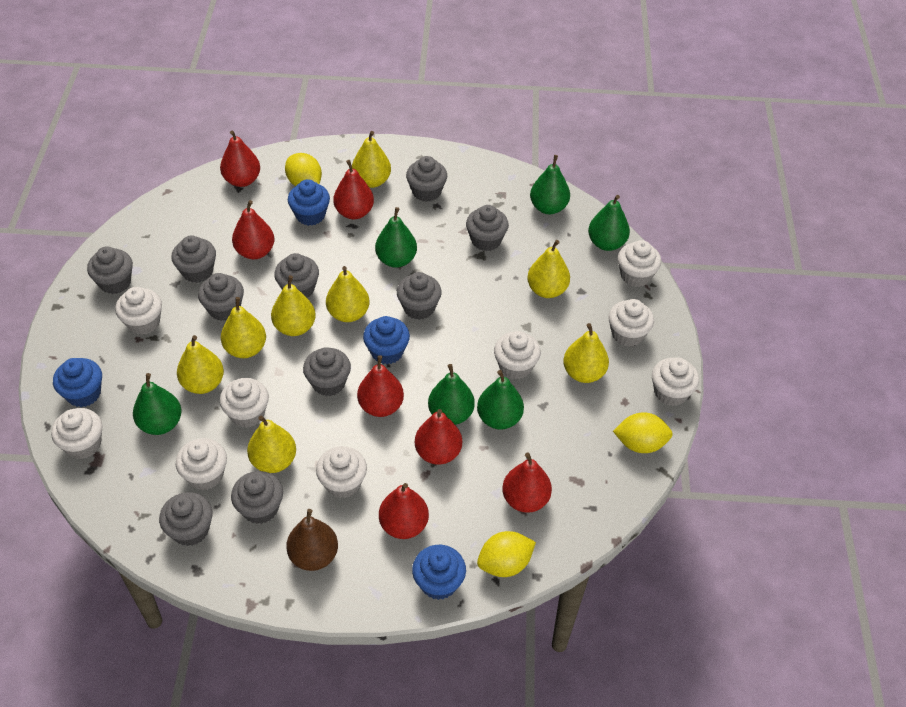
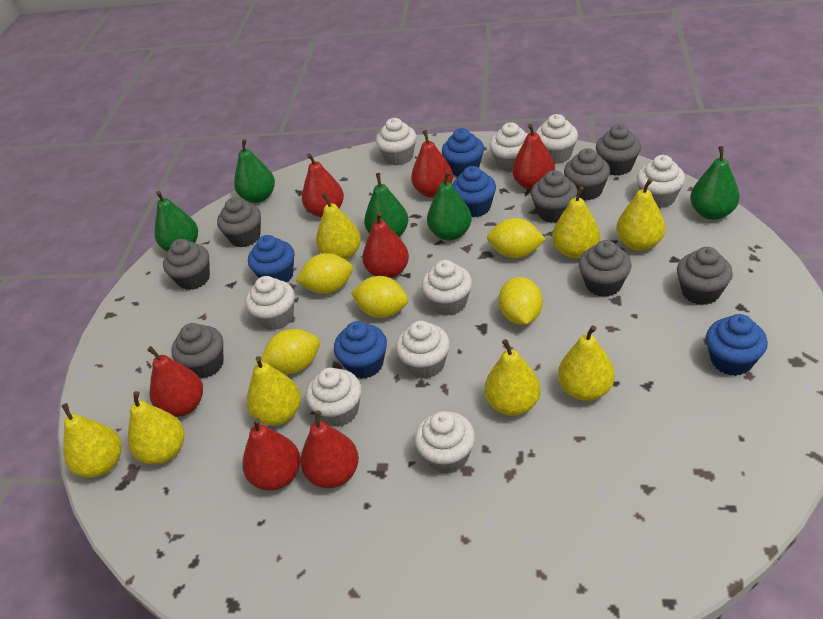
blue cupcake: 4 -> 5
brown pear: 1 -> 0
green pear: 6 -> 5
grey cupcake: 10 -> 8
yellow lemon: 3 -> 5

